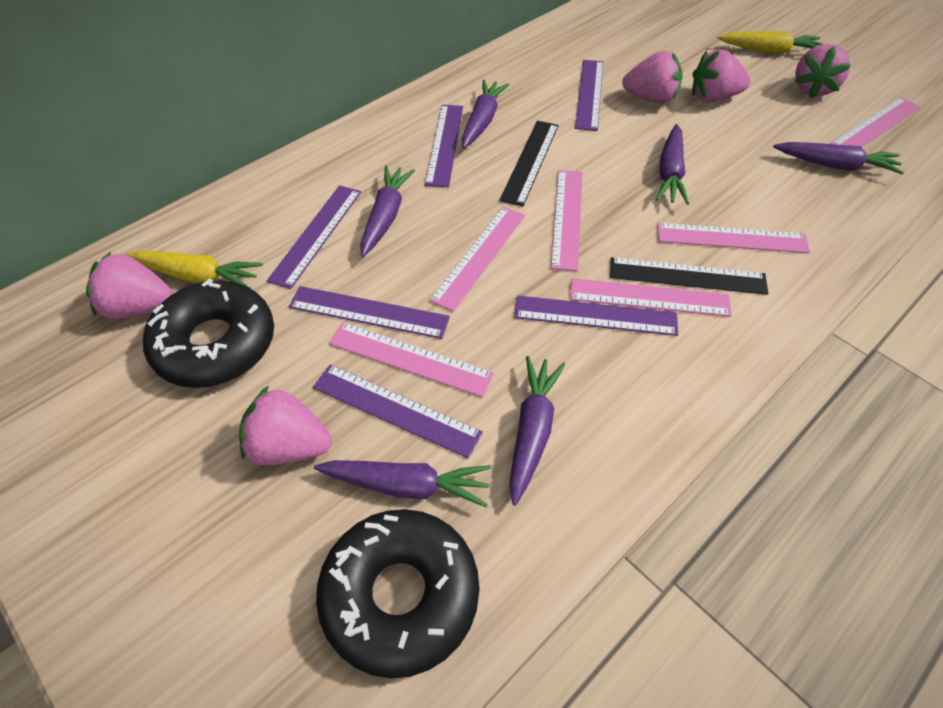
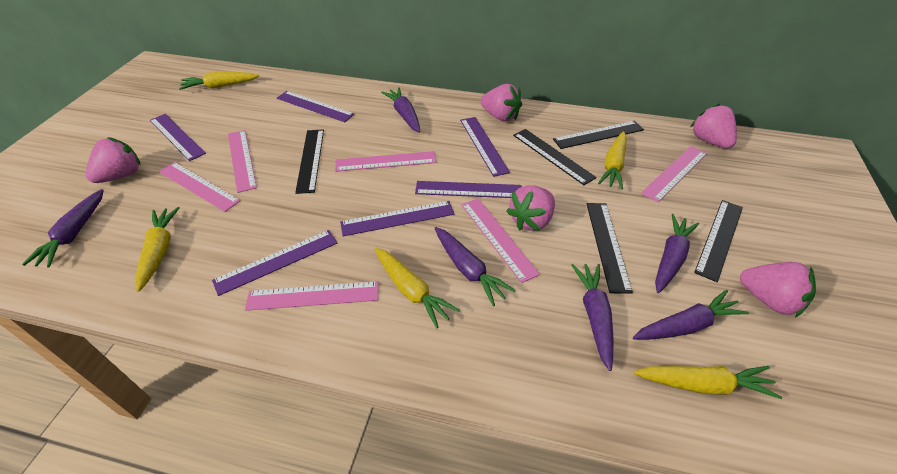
black donut: 2 -> 0
black ruler: 2 -> 5
yellow carrot: 2 -> 5

